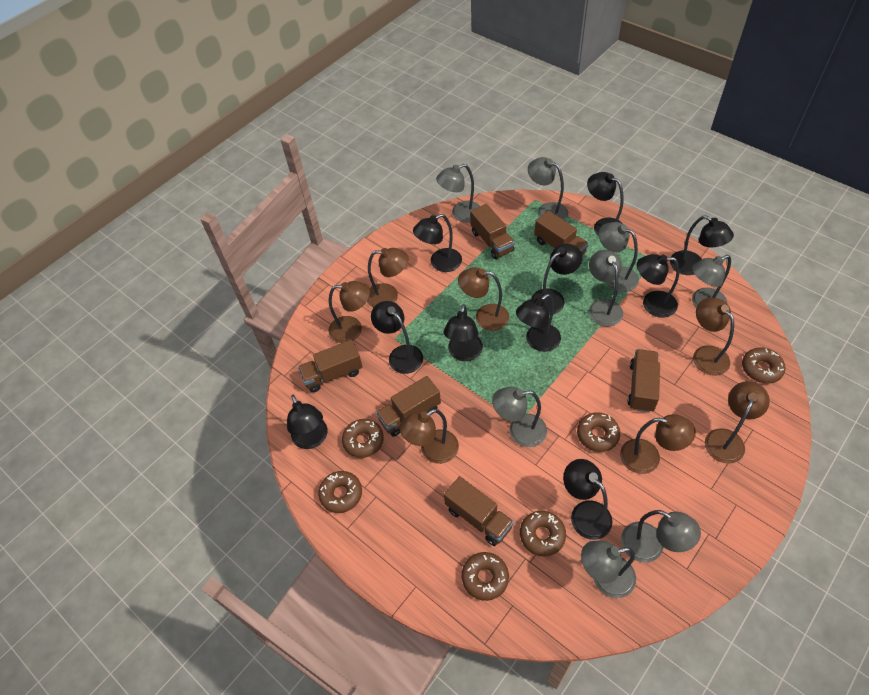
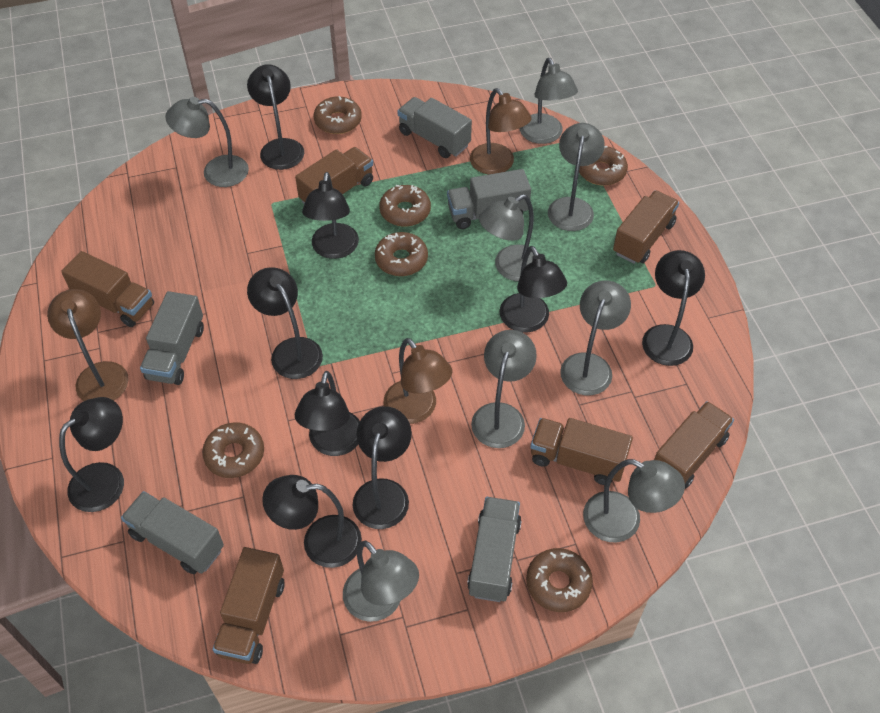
black lamp: 10 -> 9
brown lamp: 7 -> 3
grey truck: 0 -> 5

